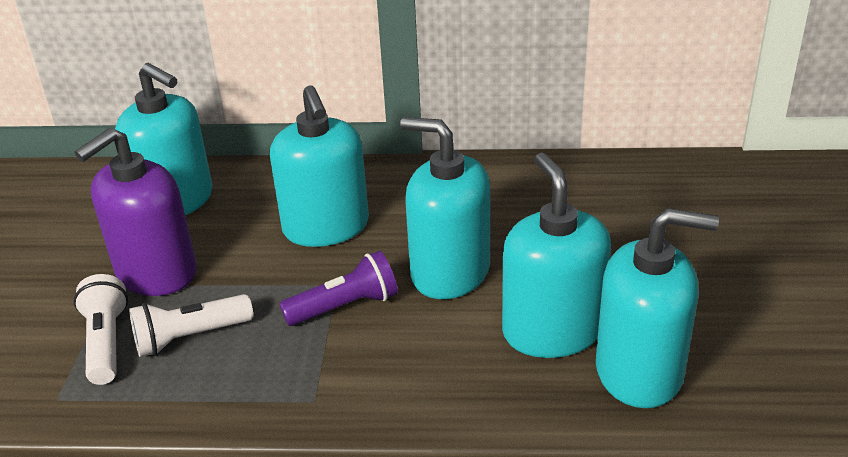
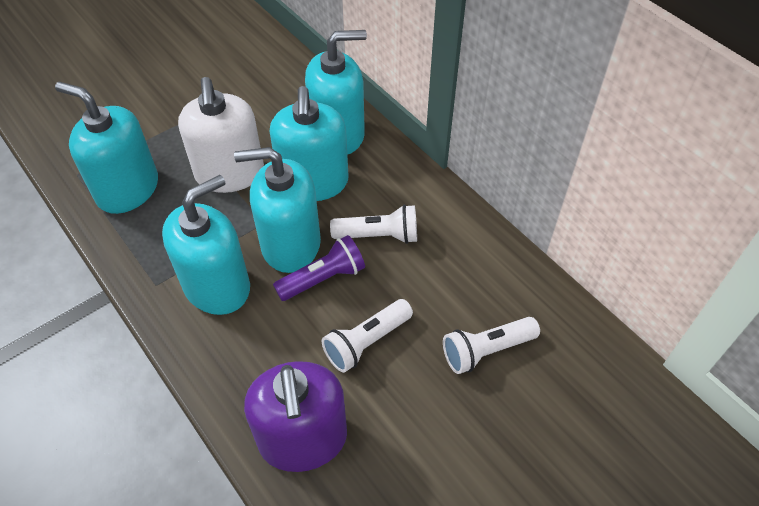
white flashlight: 2 -> 3
white soap dispenser: 0 -> 1

